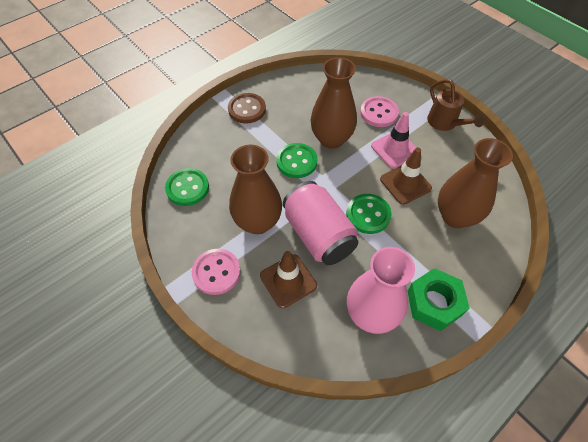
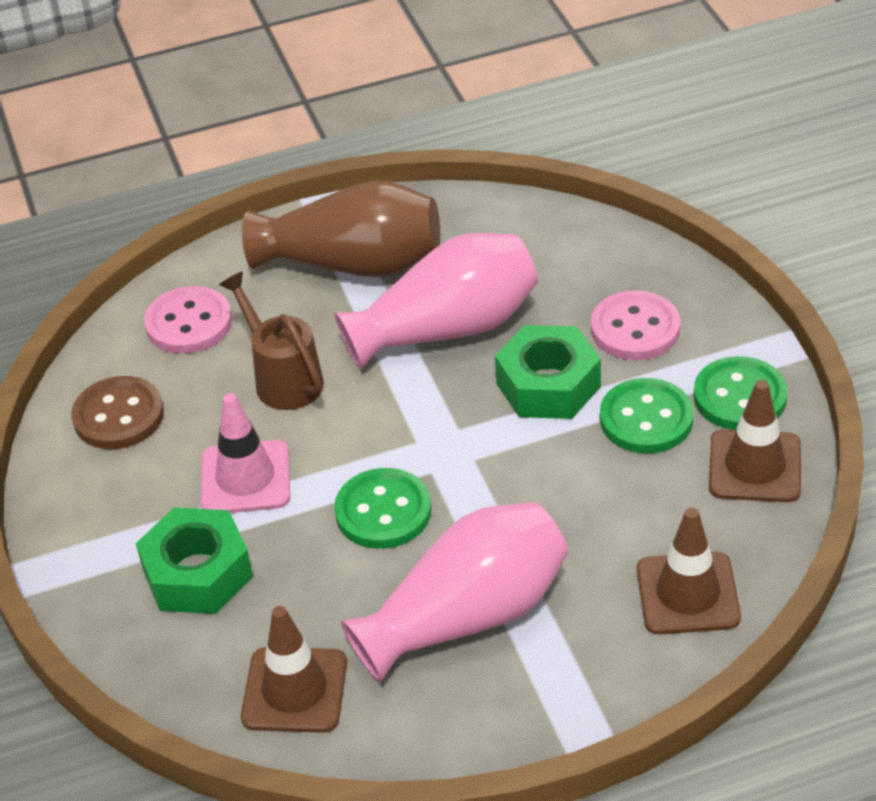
brown traffic cone: 2 -> 3
brown vase: 3 -> 1
green nut: 1 -> 2
pink can: 1 -> 0
pink vase: 1 -> 2

